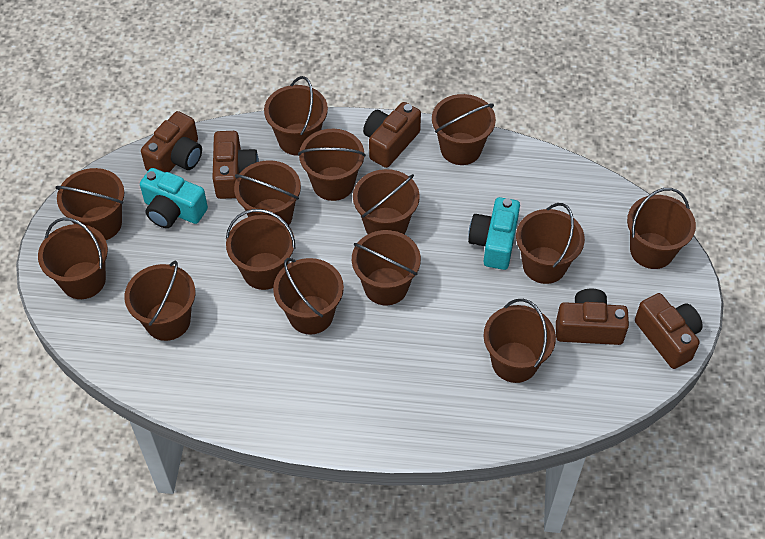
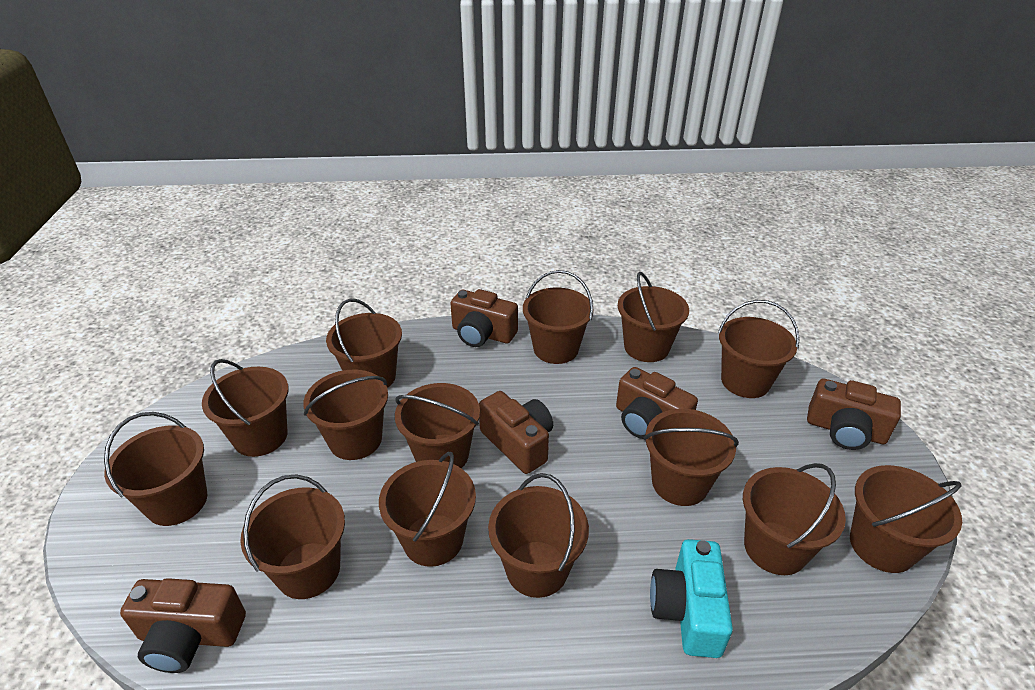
turquoise camera: 2 -> 1

